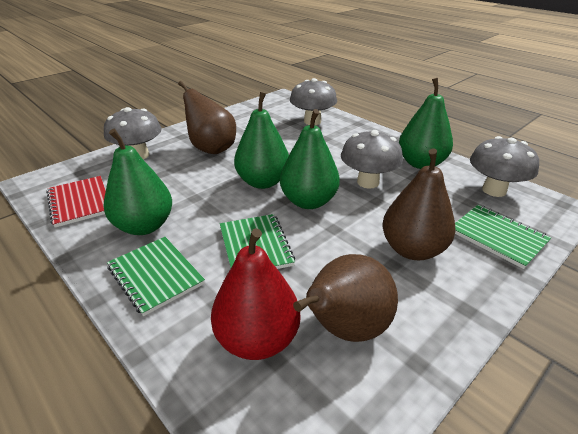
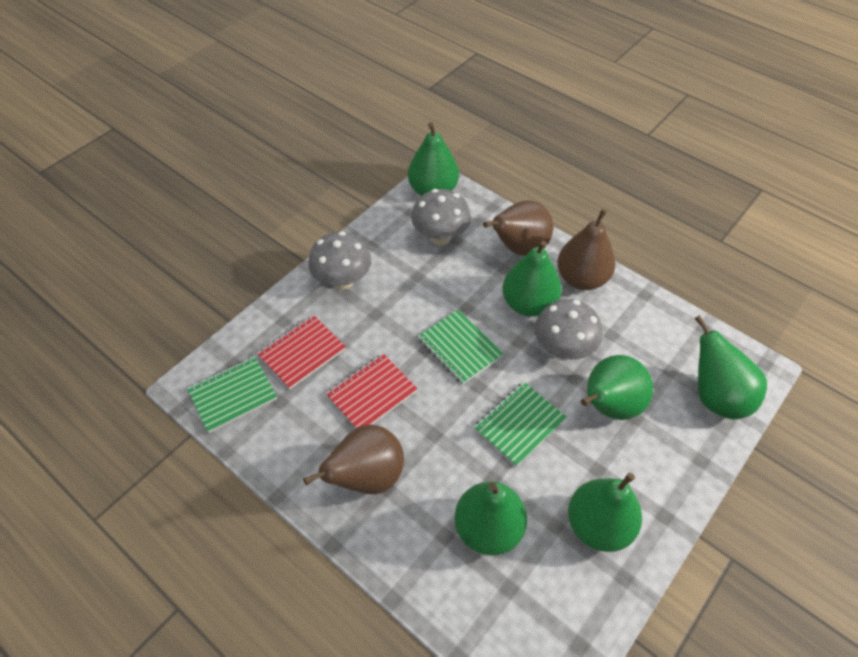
green pear: 4 -> 6
grey mushroom: 4 -> 3
red notebook: 1 -> 2
red pear: 1 -> 0

